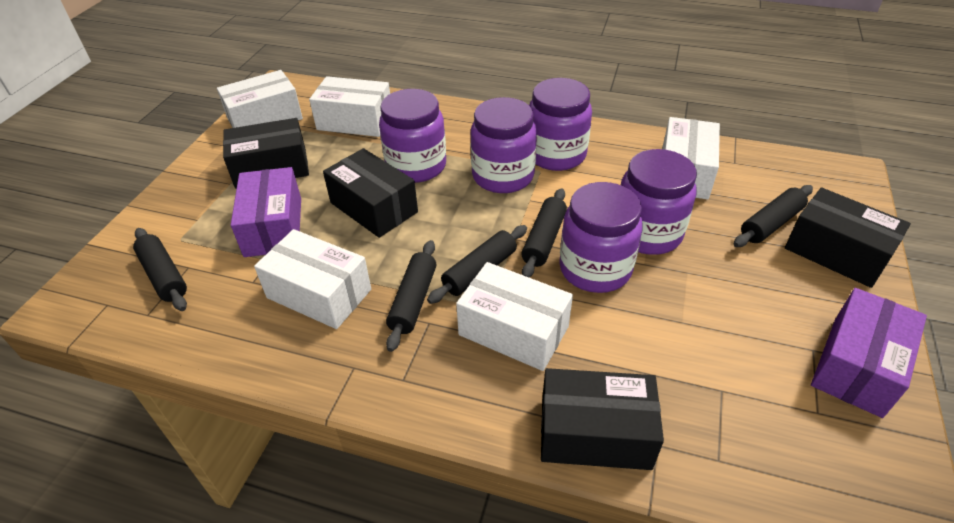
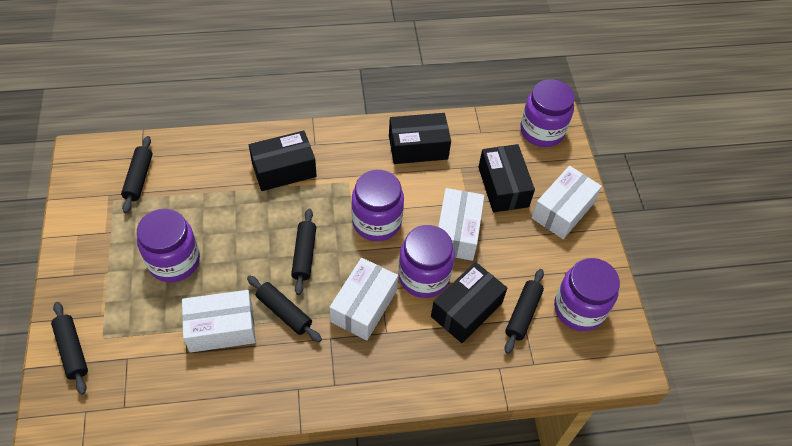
purple box: 2 -> 0
white box: 5 -> 4

